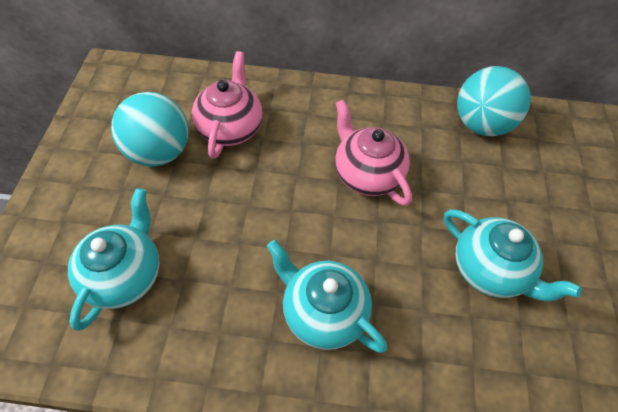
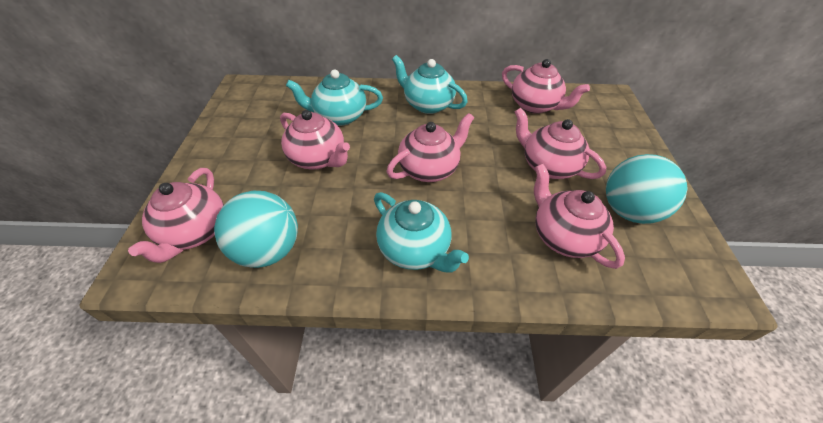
pink teapot: 2 -> 6

